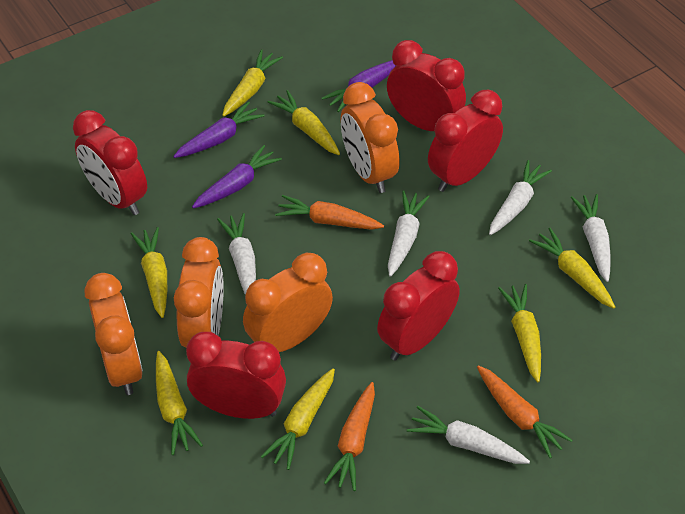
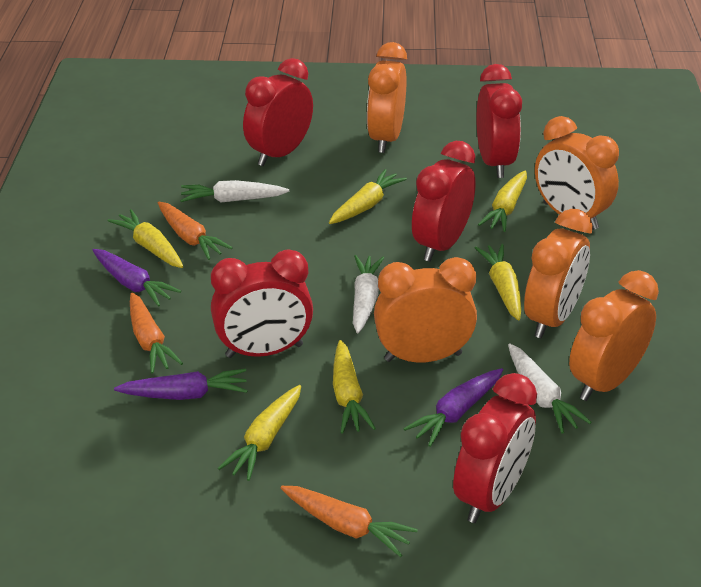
orange clock: 4 -> 5
white carrot: 5 -> 3
yellow carrot: 7 -> 6

